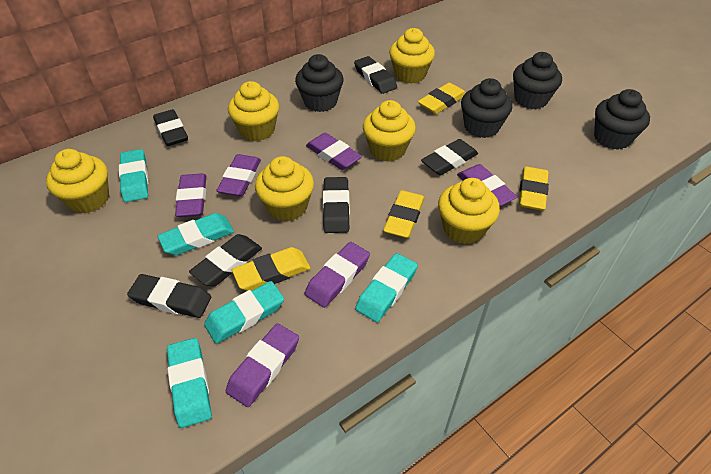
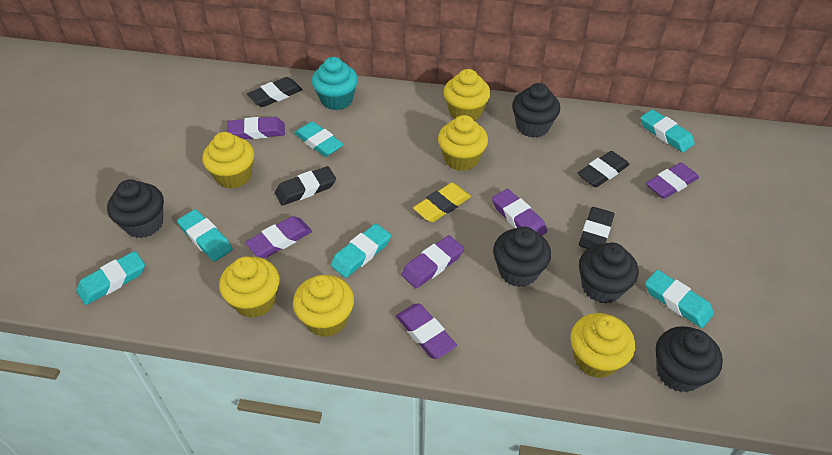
black cupcake: 4 -> 5
black eraser: 6 -> 4
turquoise cupcake: 0 -> 1
turquoise eraser: 5 -> 6
yellow eraser: 4 -> 1

